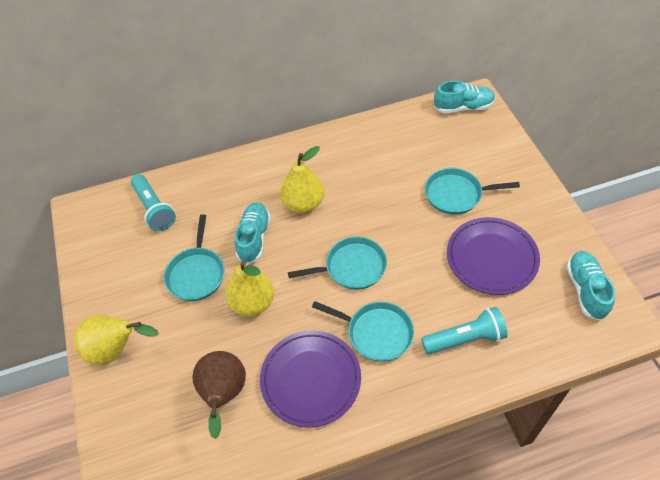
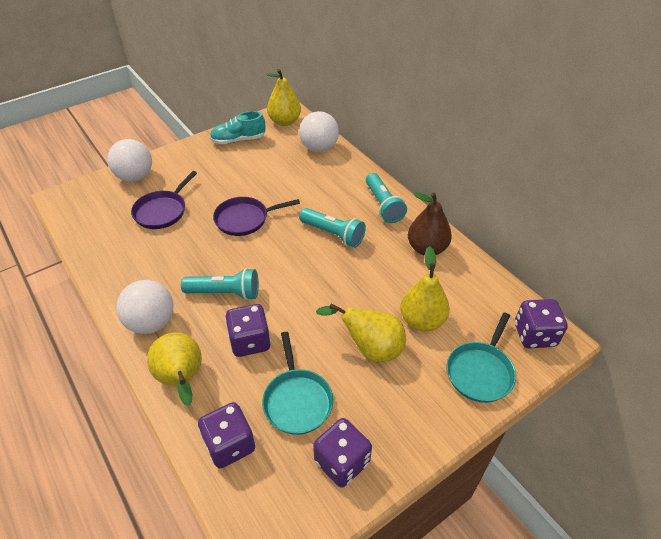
purple dice: 0 -> 4
purple pan: 0 -> 2
purple plate: 2 -> 0
turquoise flashlight: 2 -> 3
turquoise pan: 4 -> 2
turquoise shoe: 3 -> 1
white ball: 0 -> 3
yellow pear: 3 -> 4

